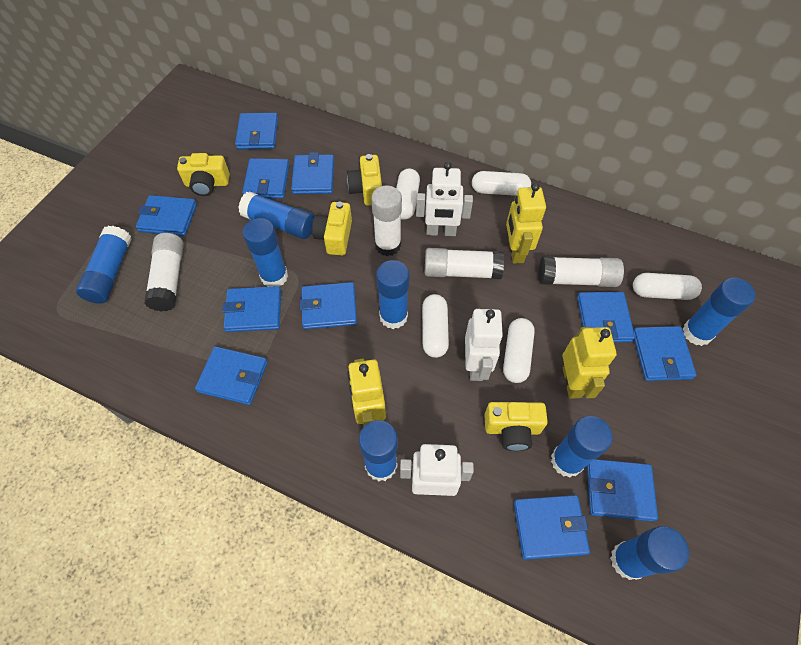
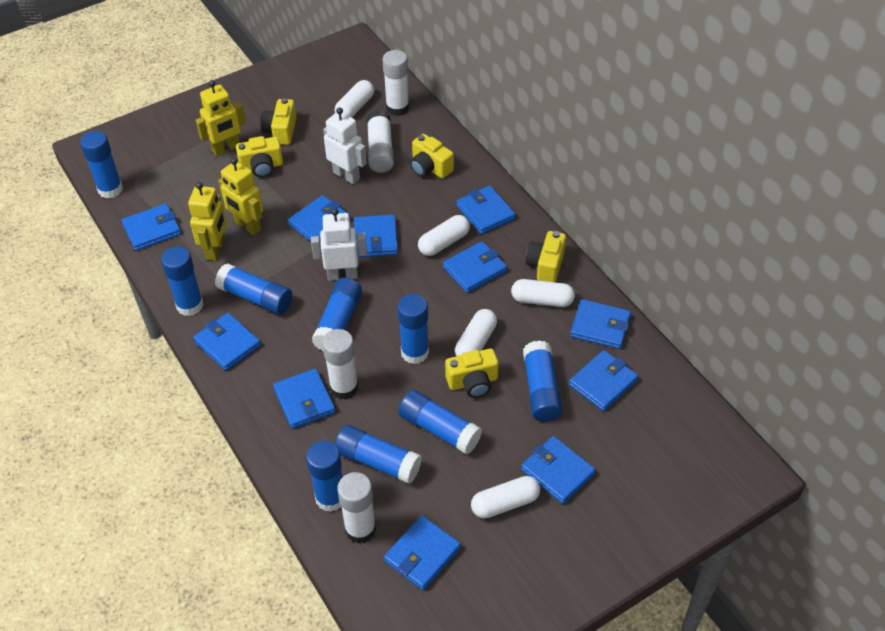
blue glue stick: 8 -> 9
white robot: 3 -> 2
yellow camera: 4 -> 5

